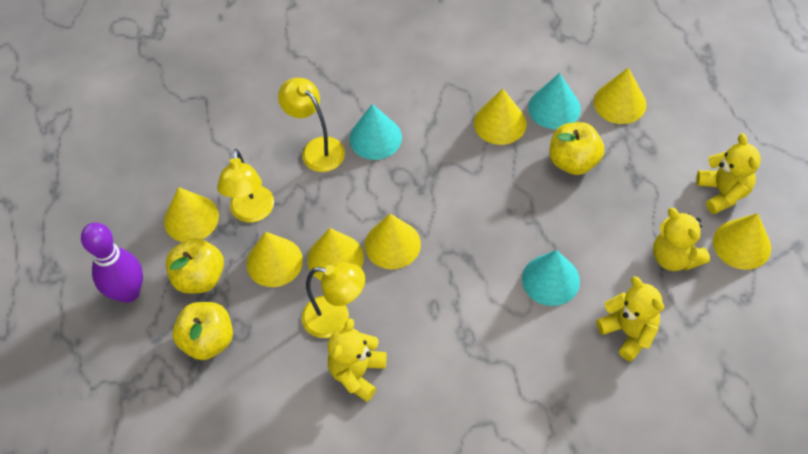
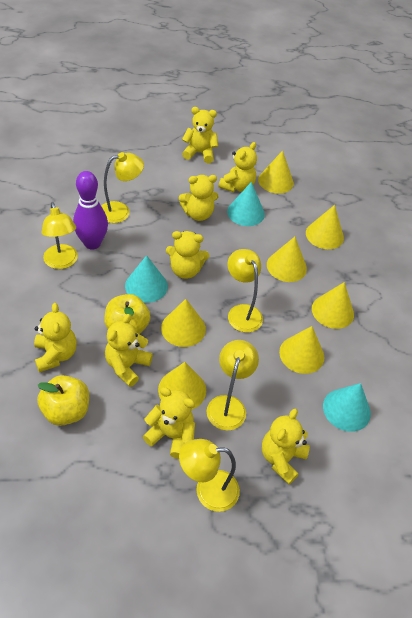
yellow apple: 3 -> 2
yellow lamp: 3 -> 5
yellow teddy bear: 4 -> 8

